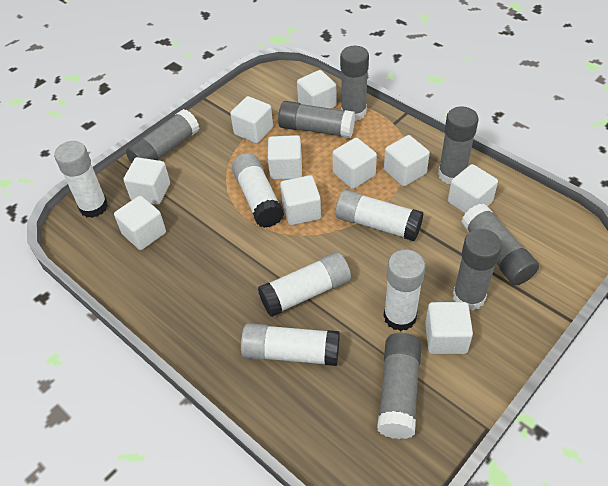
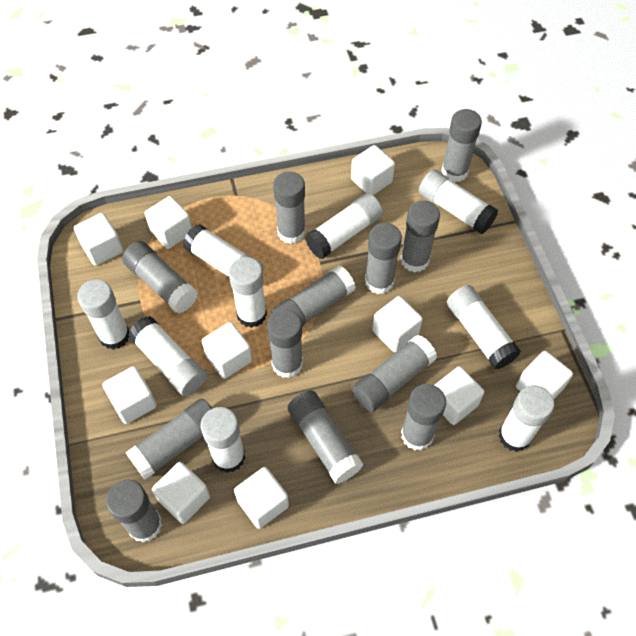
grey glue stick: 7 -> 12
white glue stick: 6 -> 9

